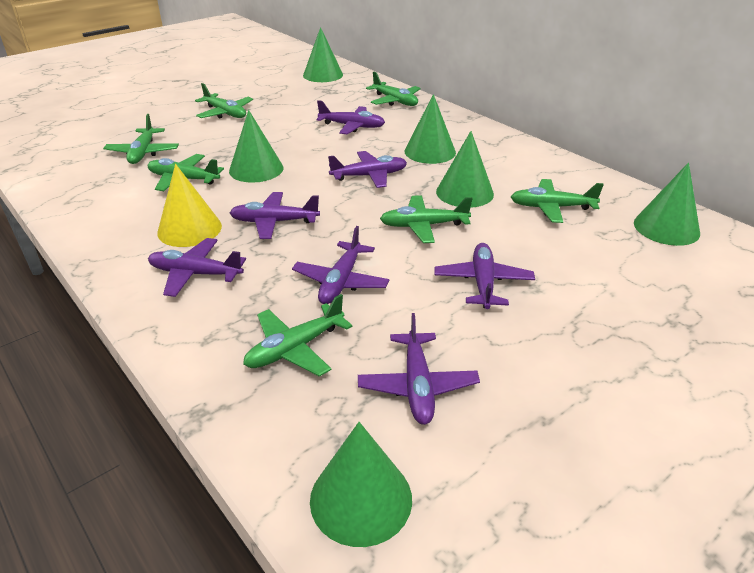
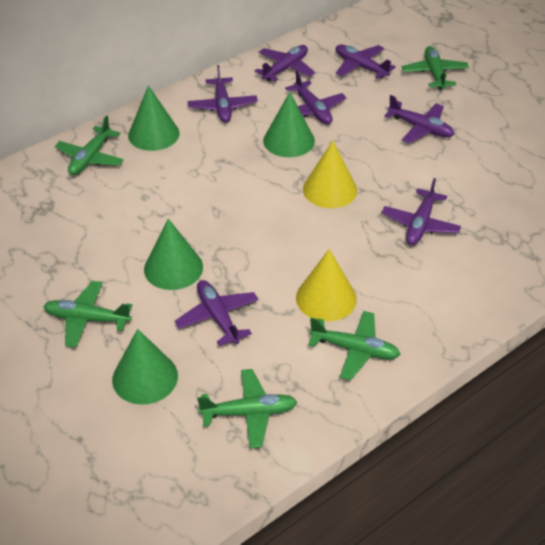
green cone: 6 -> 4
green plane: 7 -> 5
yellow cone: 1 -> 2

